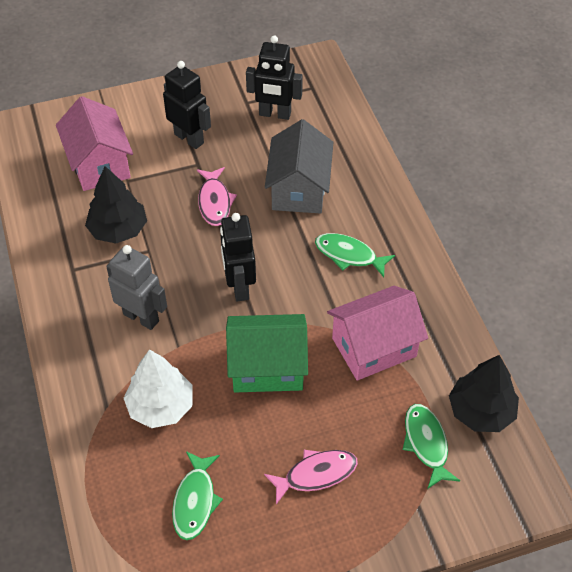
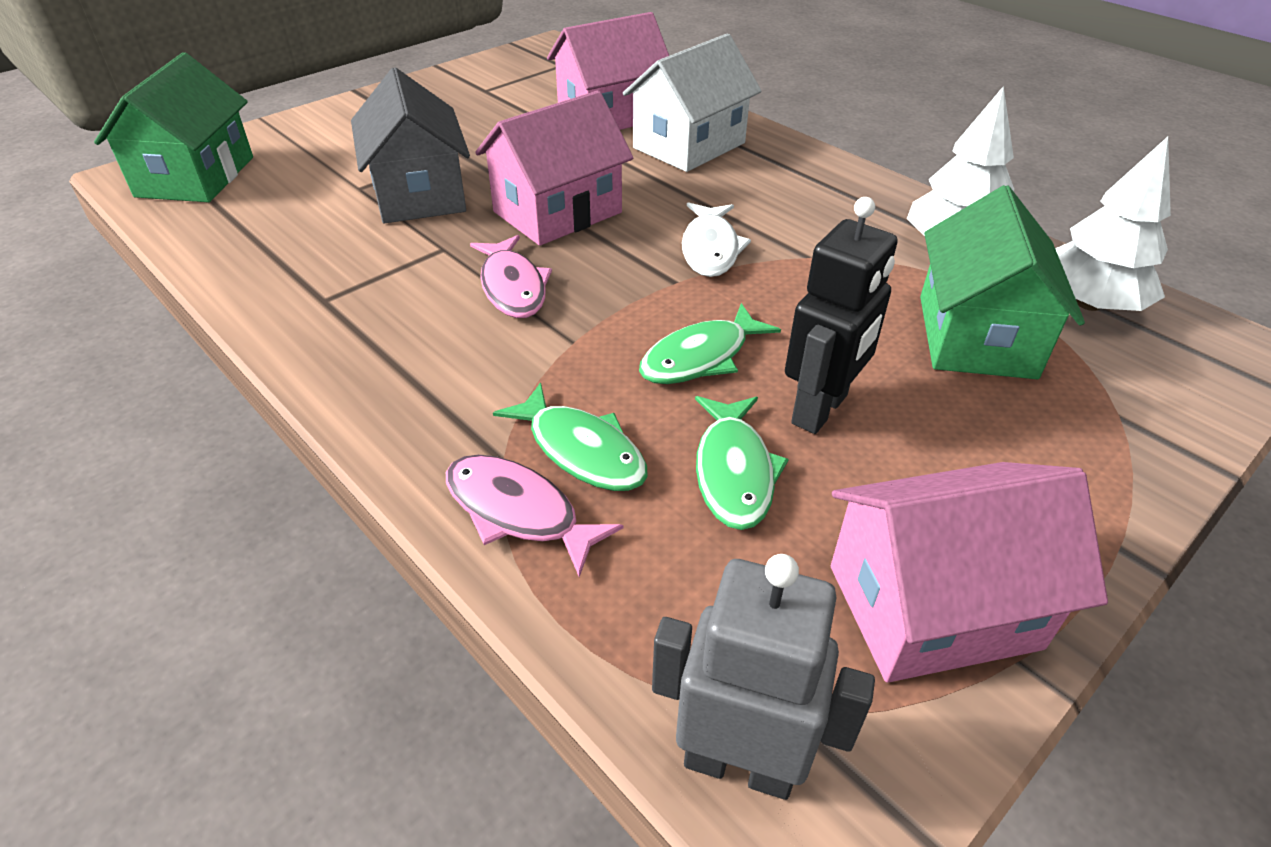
black robot: 3 -> 1
black tree: 2 -> 0
green house: 1 -> 2
pink house: 2 -> 3
white fish: 0 -> 1
white house: 0 -> 1
white tree: 1 -> 2

